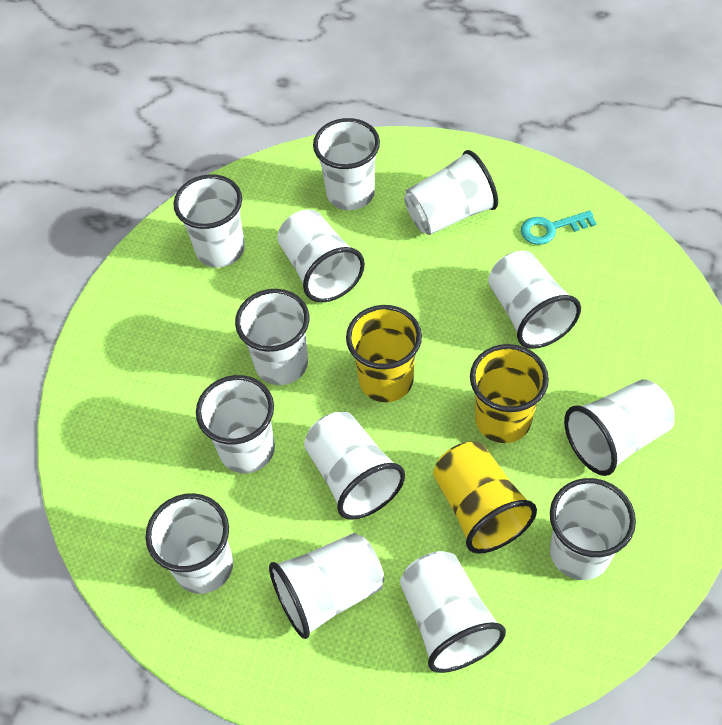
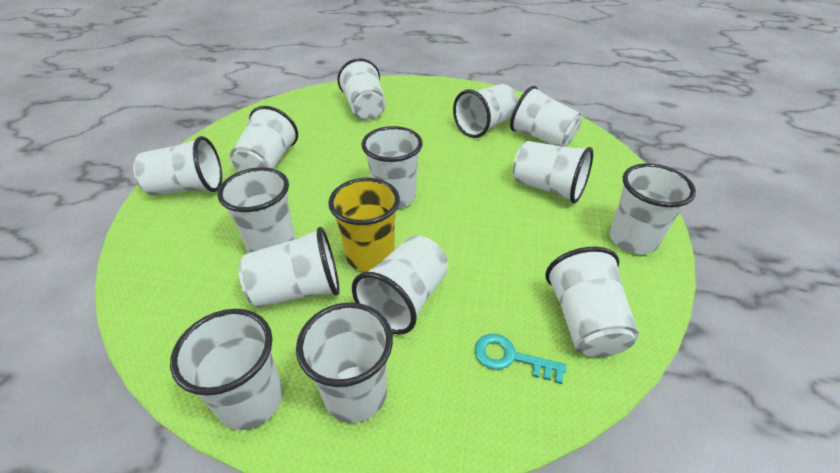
white cup: 13 -> 14
yellow cup: 3 -> 1

